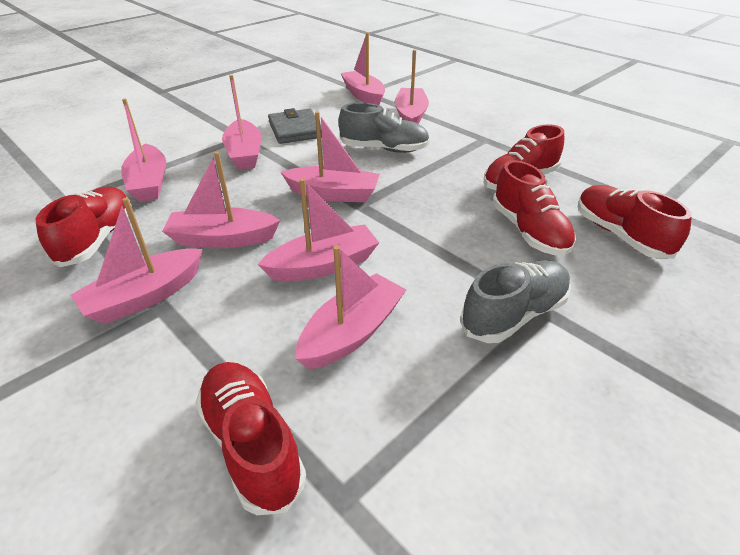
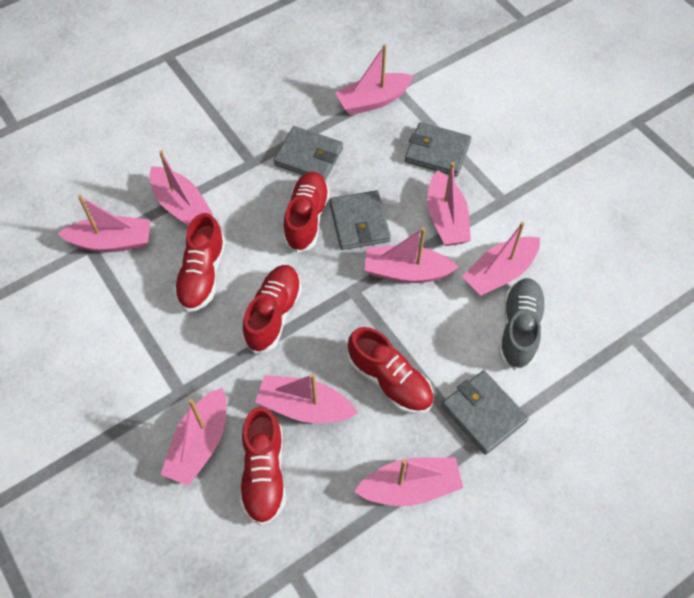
grey shoe: 2 -> 1
grey wallet: 1 -> 4

